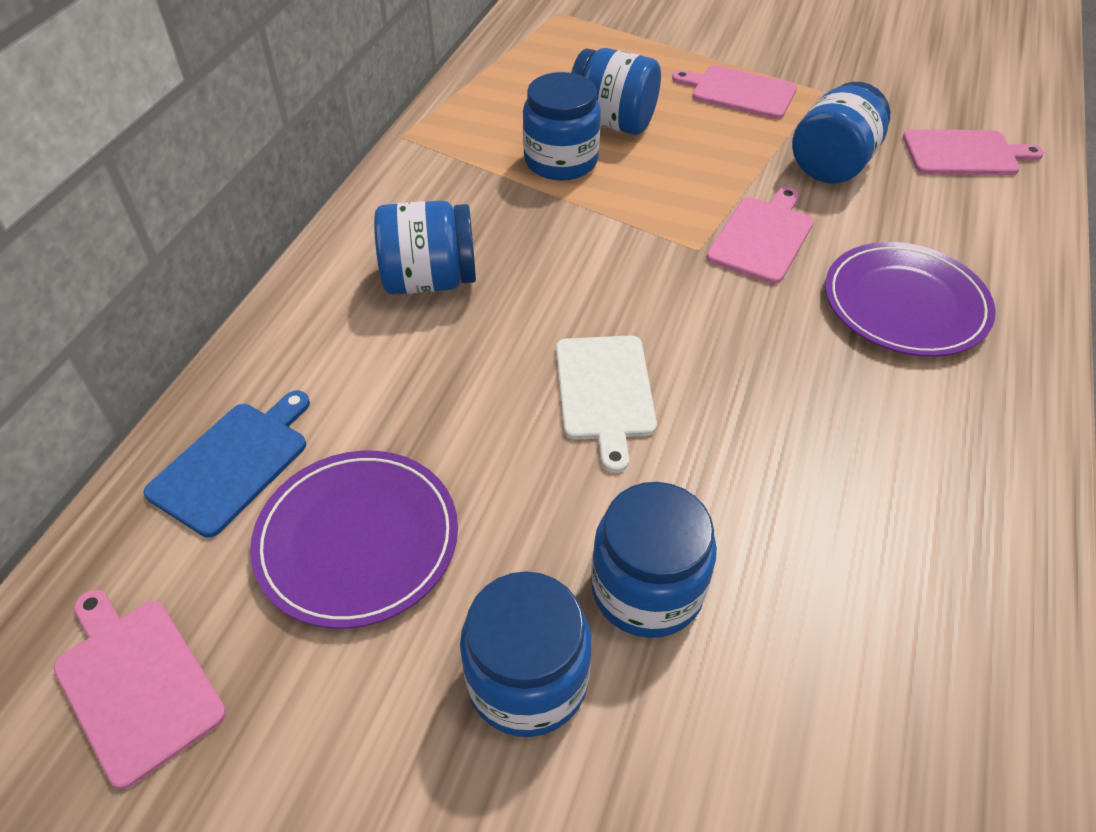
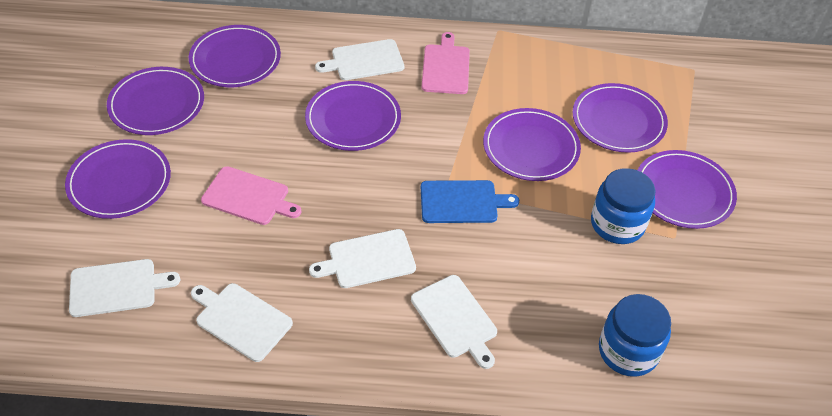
blue jar: 6 -> 2
pink cutting board: 4 -> 2
purple plate: 2 -> 7
white cutting board: 1 -> 5

